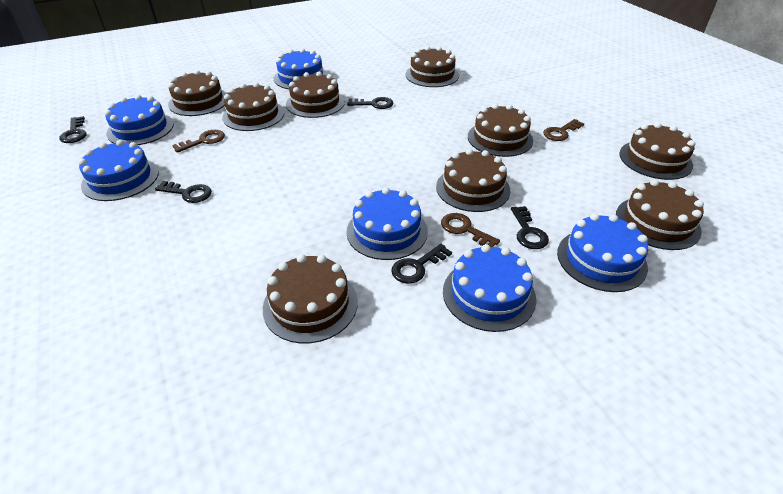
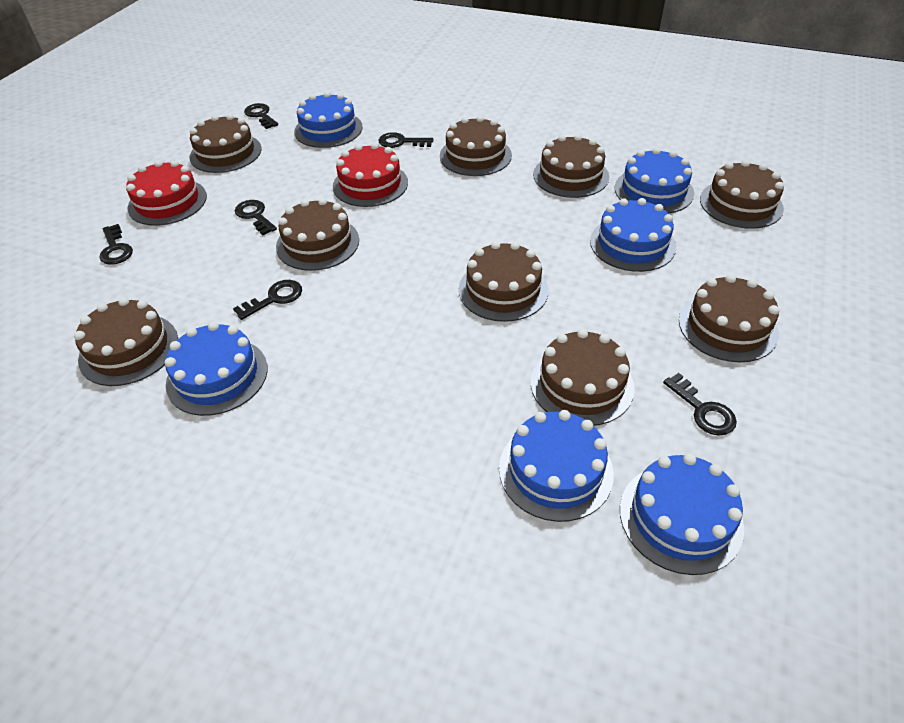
black key: 5 -> 6
brown key: 3 -> 0
red cake: 0 -> 2

